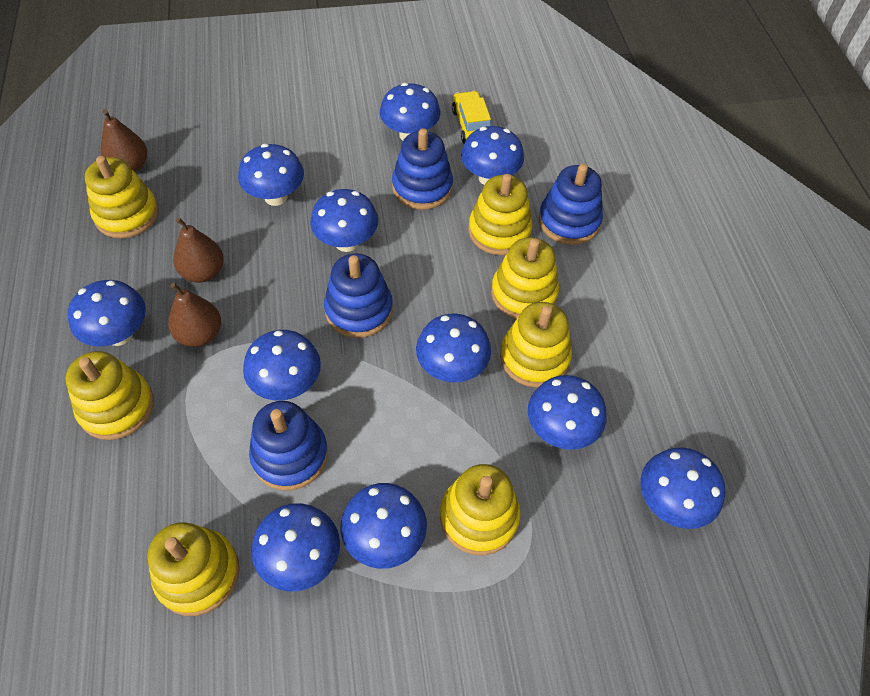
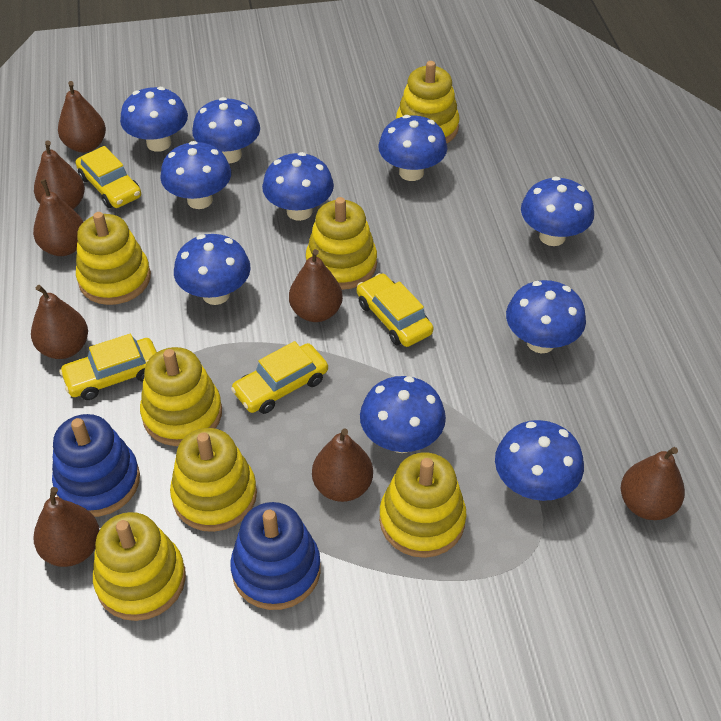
blue mushroom: 11 -> 10
blue stacking toy: 4 -> 2
brown pear: 3 -> 8
yellow car: 1 -> 4

